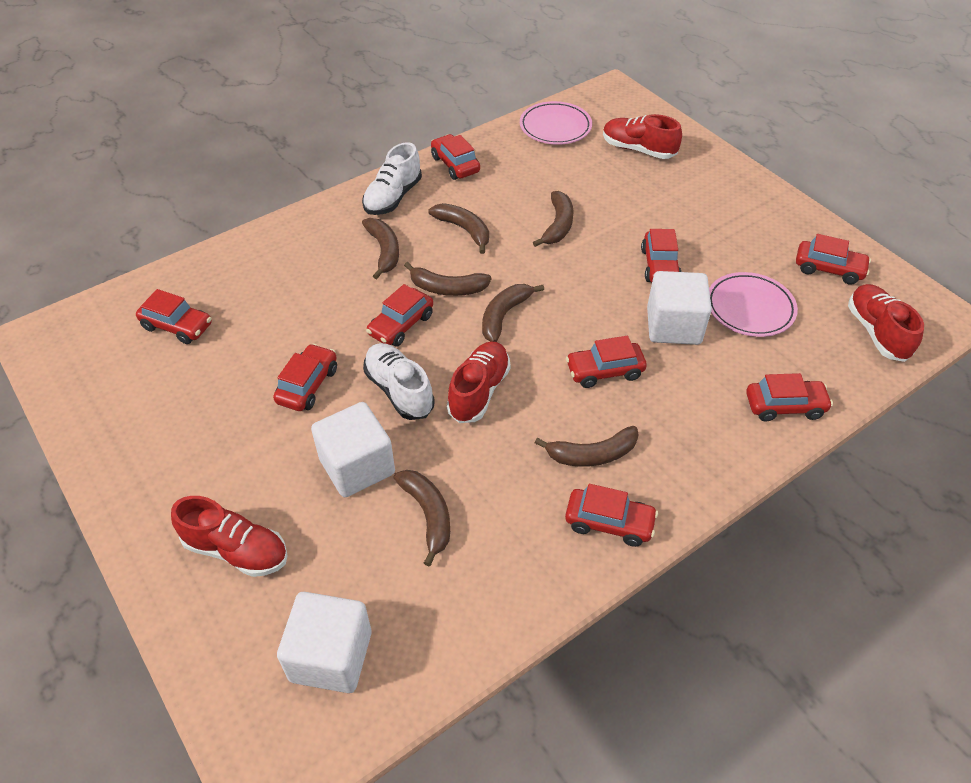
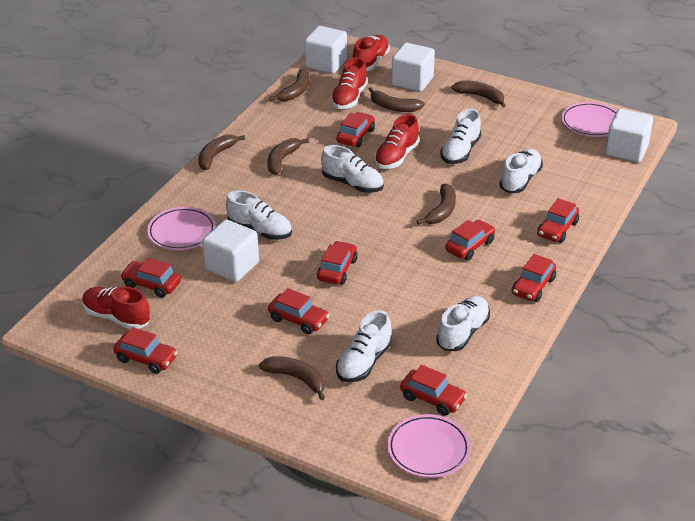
pink plate: 2 -> 3
white cube: 3 -> 4
white shoe: 2 -> 6

